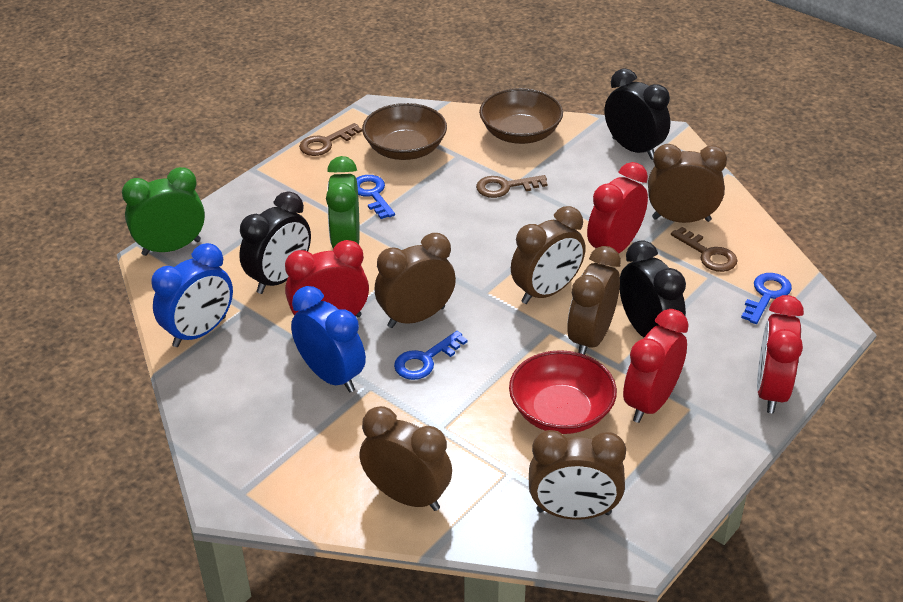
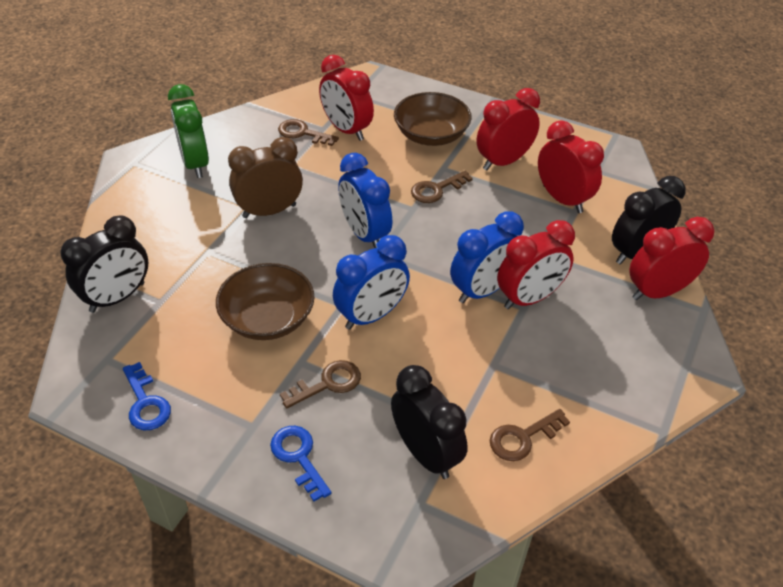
blue clock: 2 -> 3
blue key: 3 -> 2
brown clock: 6 -> 1
brown key: 3 -> 4
green clock: 2 -> 1
red bowl: 1 -> 0
red clock: 4 -> 5

